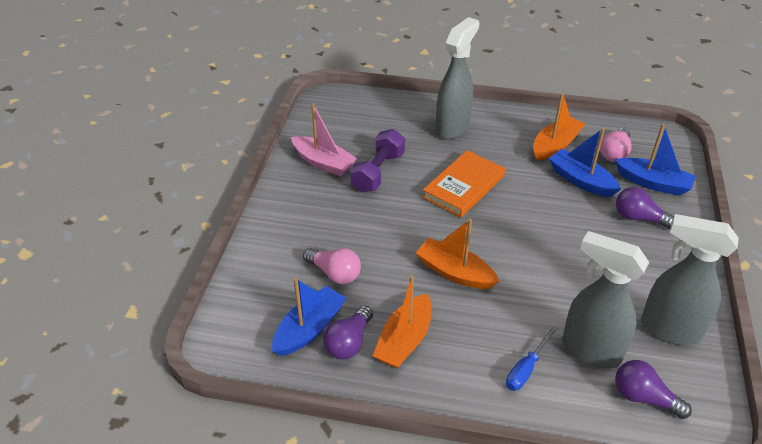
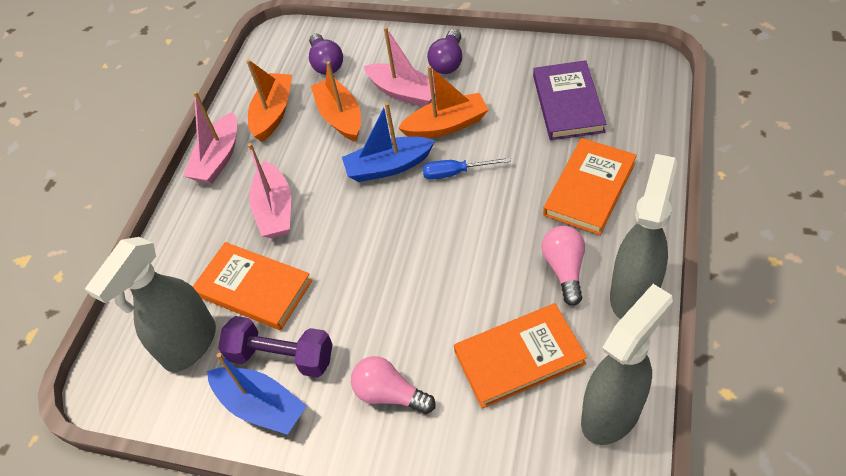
blue boat: 3 -> 2
orange book: 1 -> 3
pink boat: 1 -> 3
purple book: 0 -> 1
purple light bulb: 3 -> 2

